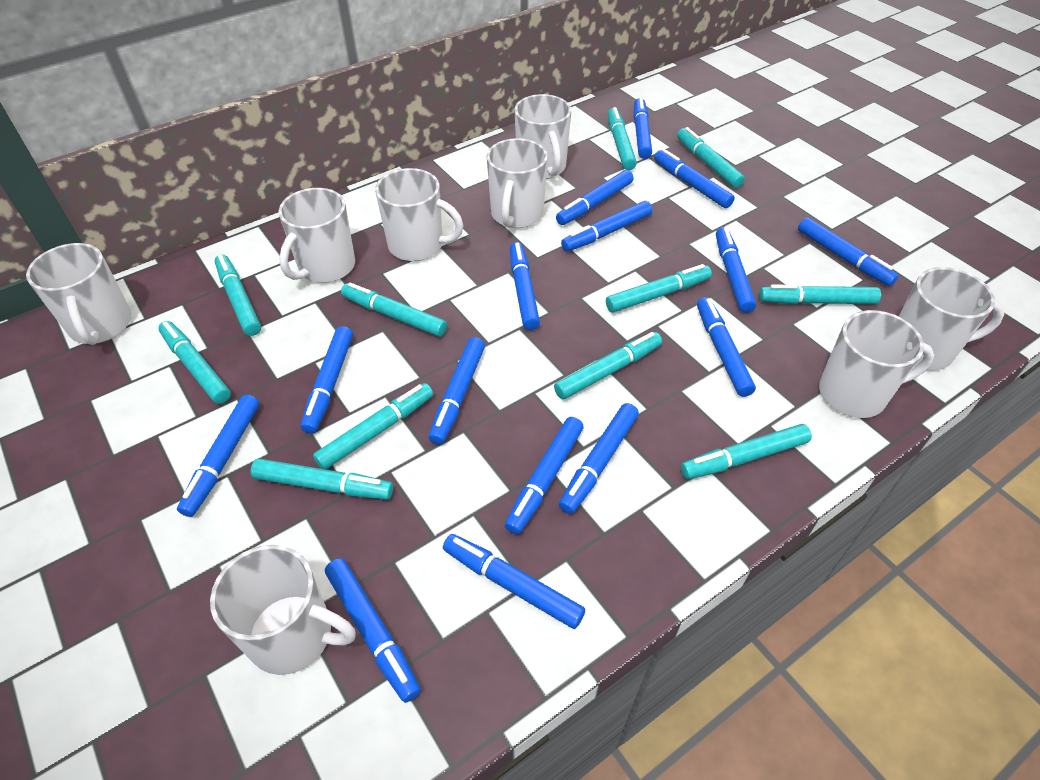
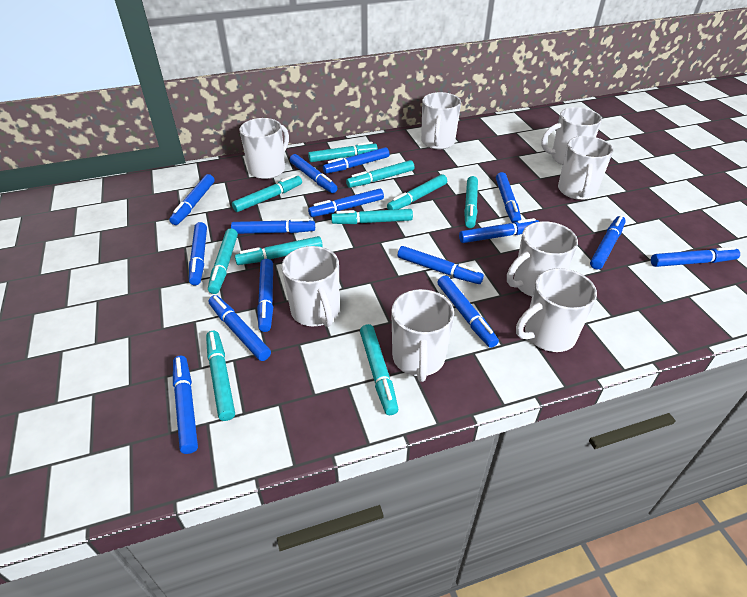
turquoise marker: 11 -> 10

